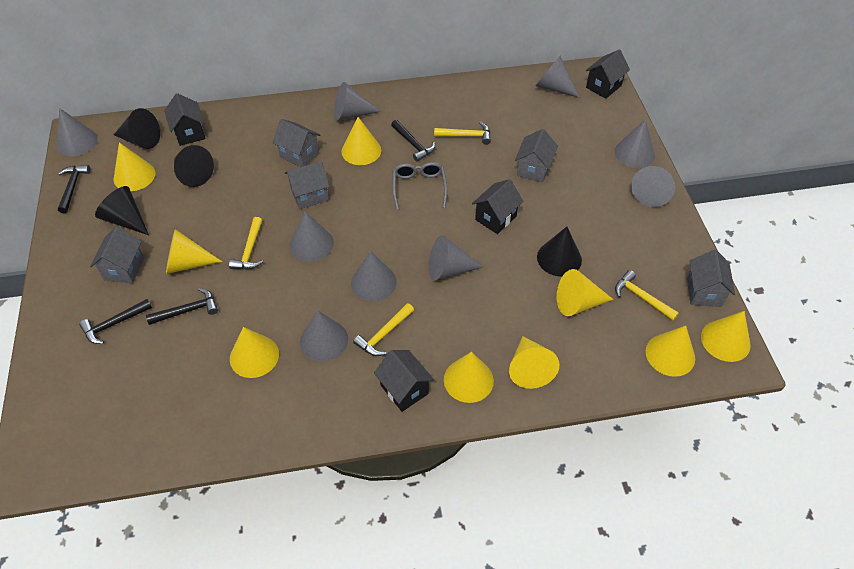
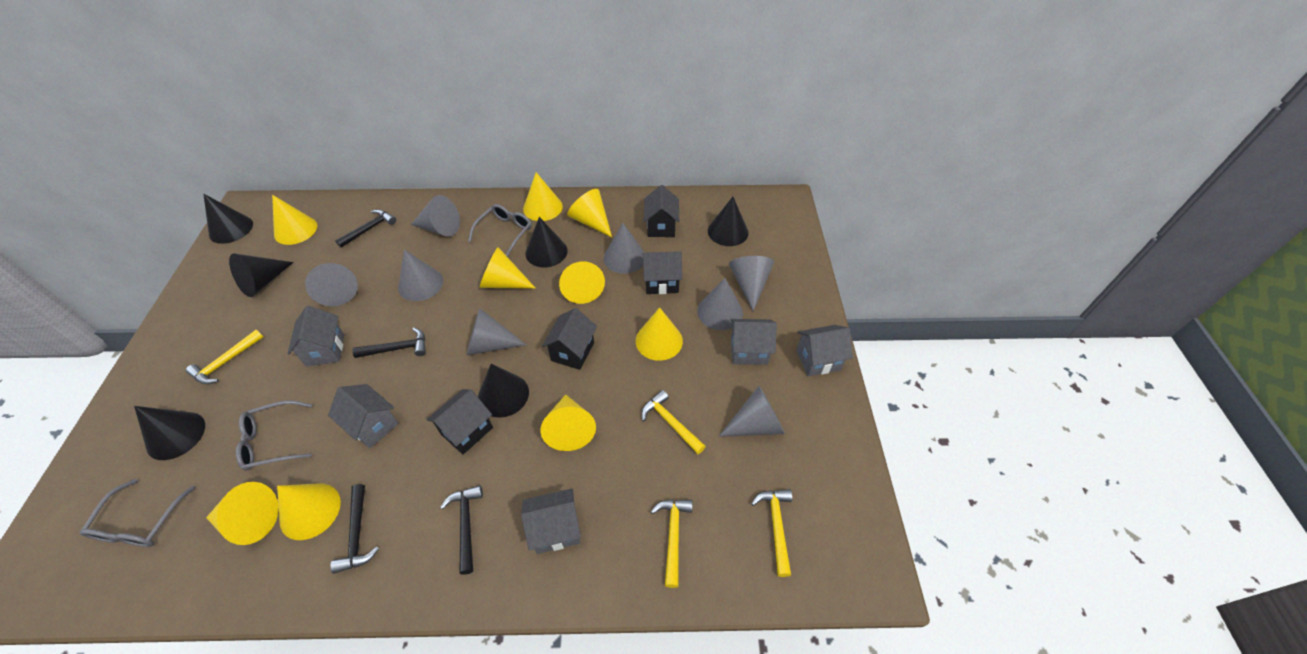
black cone: 4 -> 6
grey cone: 9 -> 8
grey glasses: 1 -> 3

